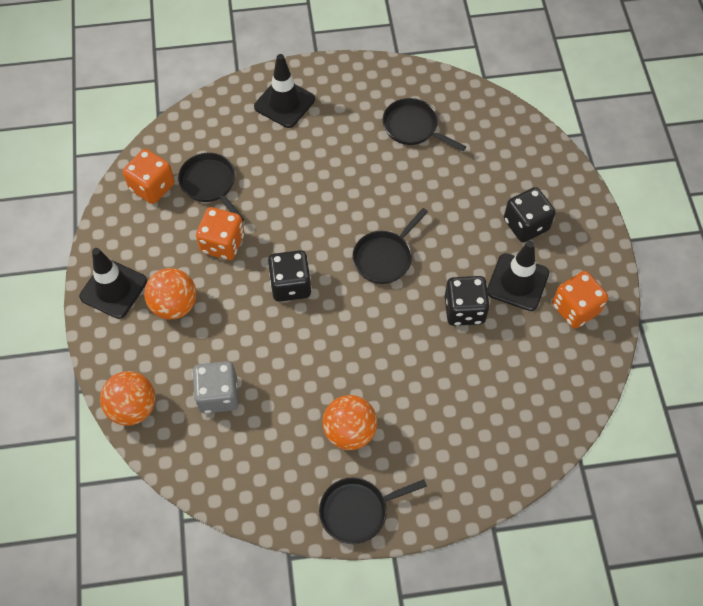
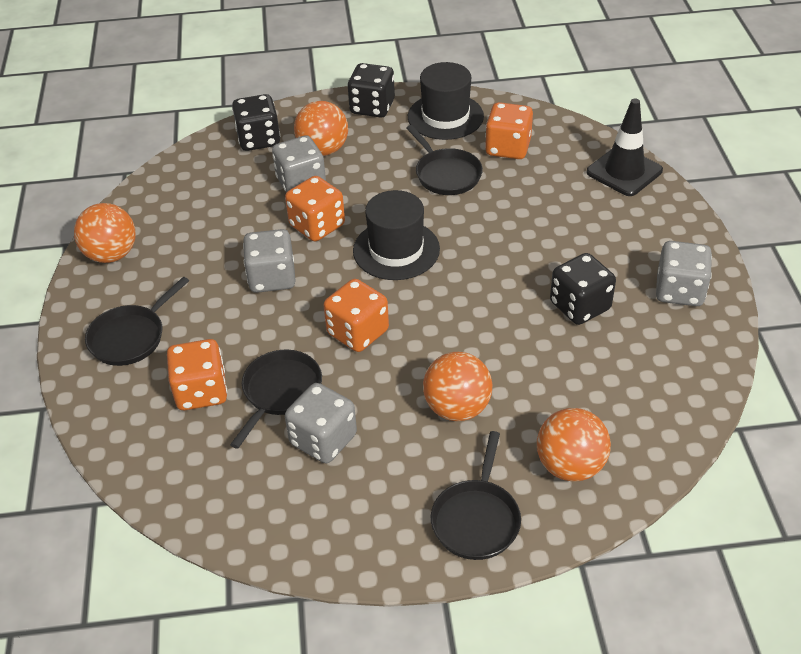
black hat: 0 -> 2
black traffic cone: 3 -> 1
grey dice: 1 -> 4
orange ball: 3 -> 4
orange dice: 3 -> 4

